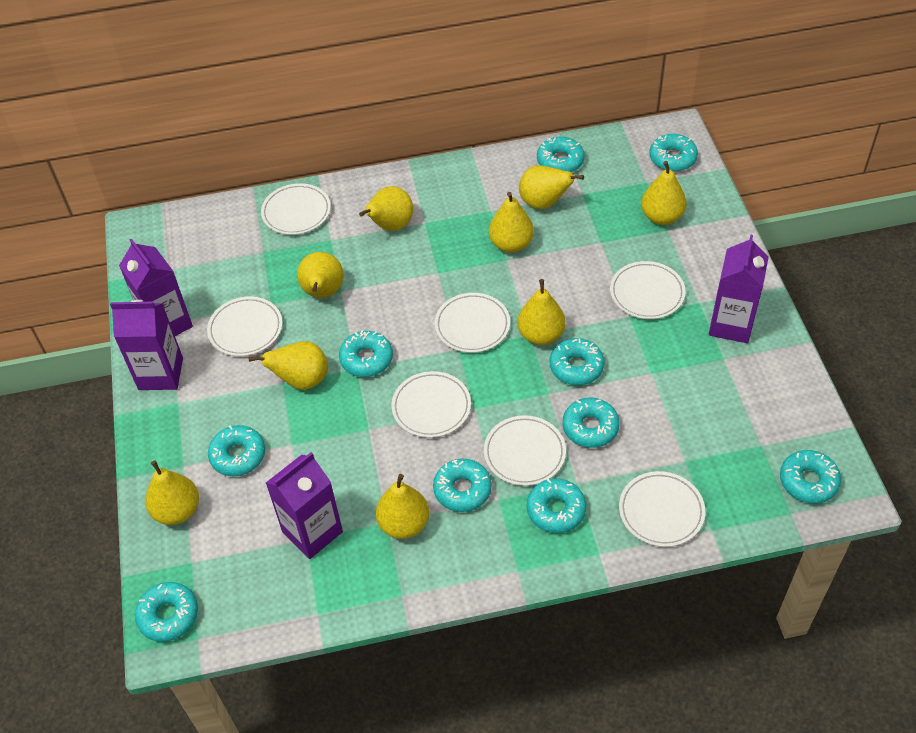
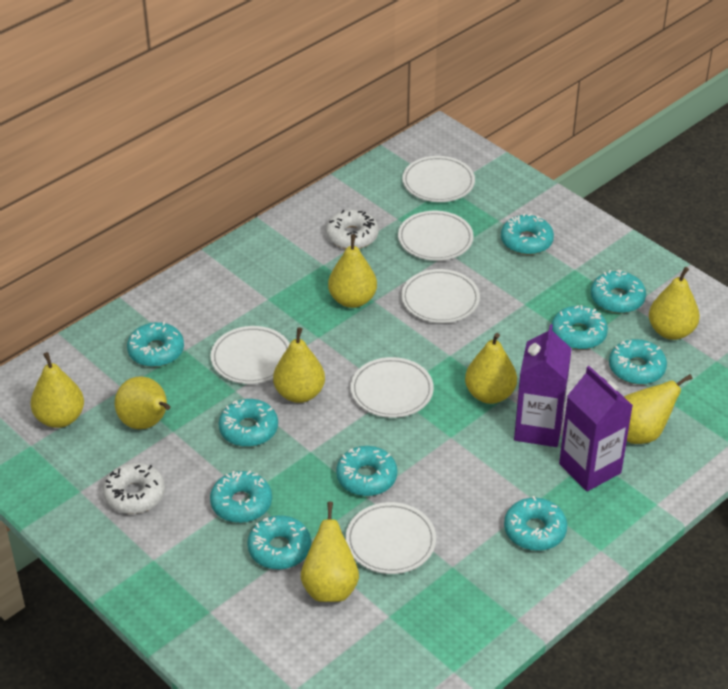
purple carton: 4 -> 2
white donut: 0 -> 2
white plate: 7 -> 6
yellow pear: 9 -> 8

